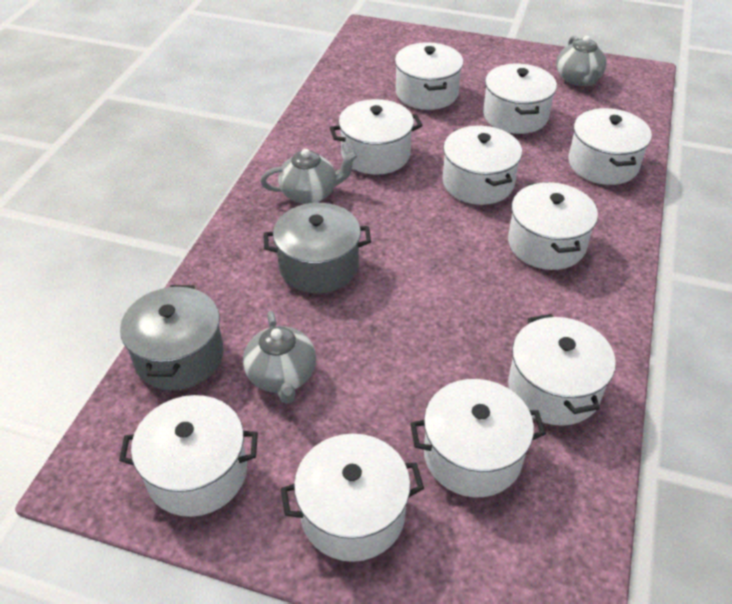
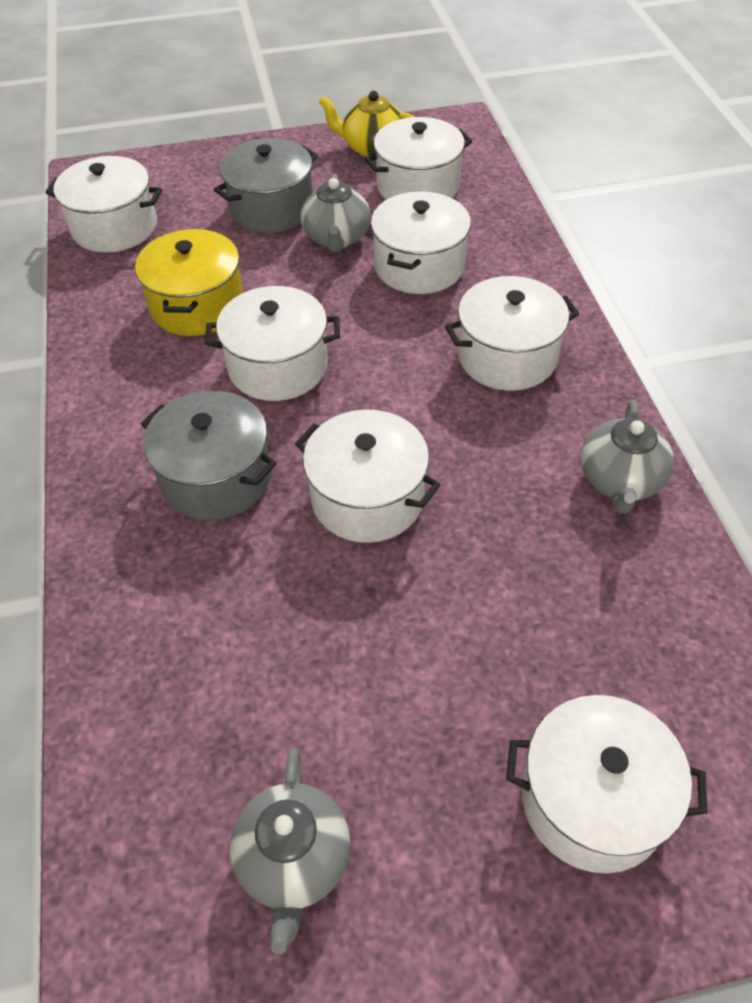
white pot: 10 -> 7
yellow pot: 0 -> 1
yellow teapot: 0 -> 1

